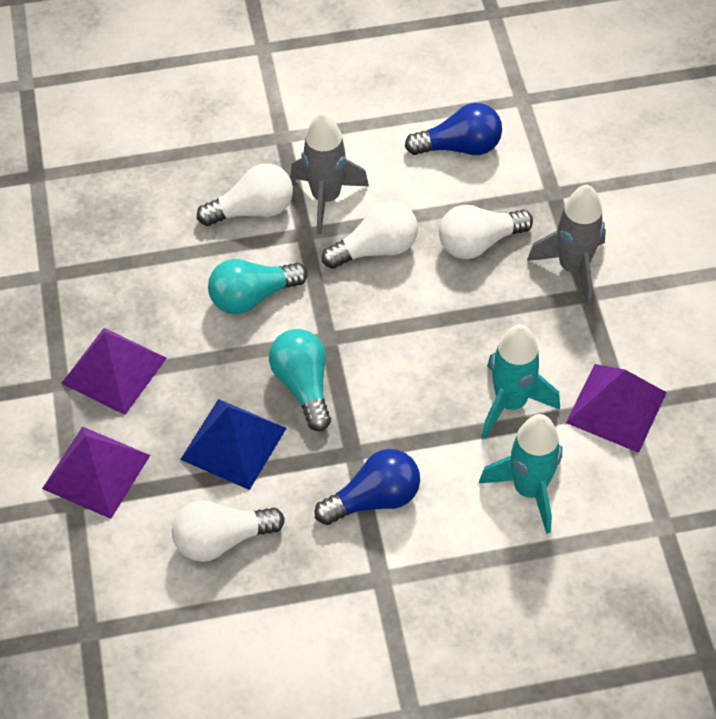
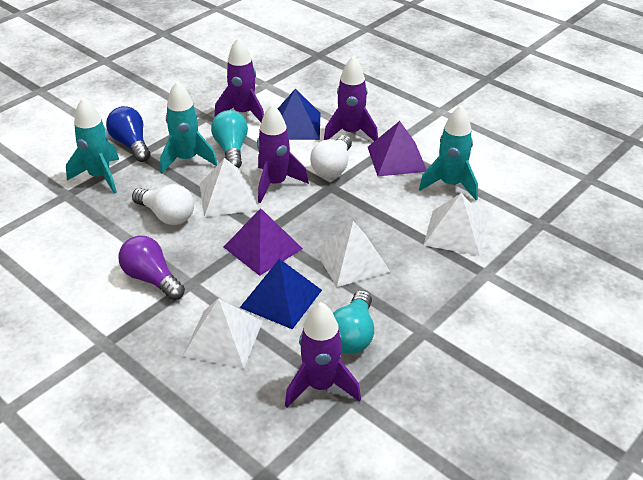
blue light bulb: 2 -> 1
blue pyramid: 1 -> 2
grey rocket: 2 -> 0
purple light bulb: 0 -> 1
purple pyramid: 3 -> 2
purple rocket: 0 -> 4
turquoise rocket: 2 -> 3
white light bulb: 4 -> 2
white pyramid: 0 -> 4

